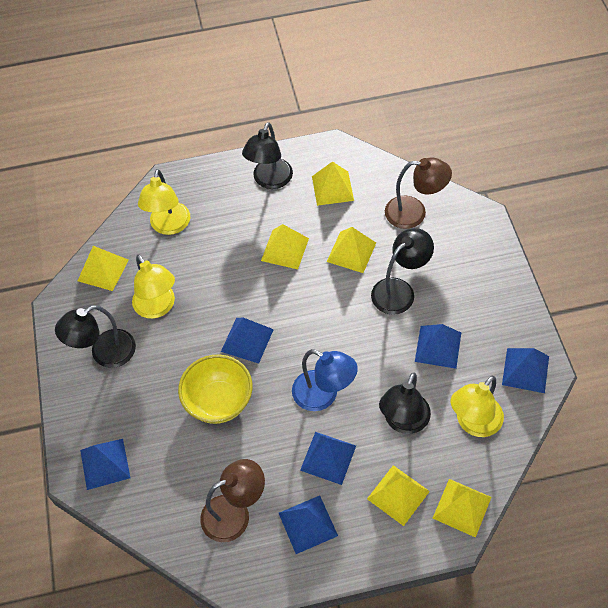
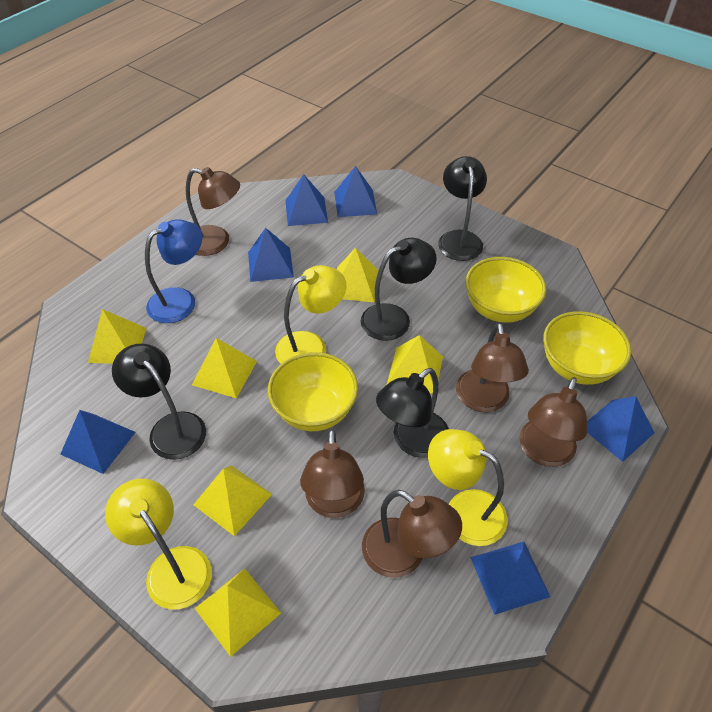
brown lamp: 2 -> 5
yellow bowl: 1 -> 3

